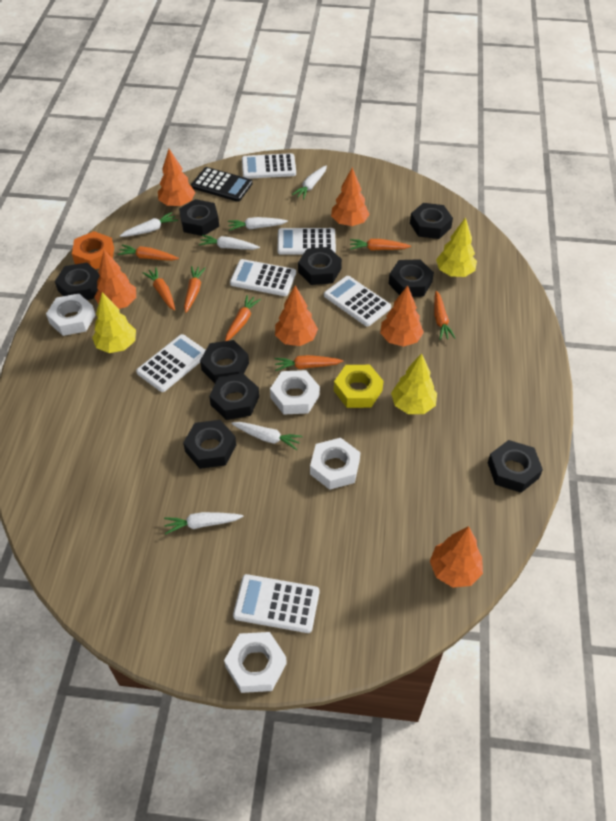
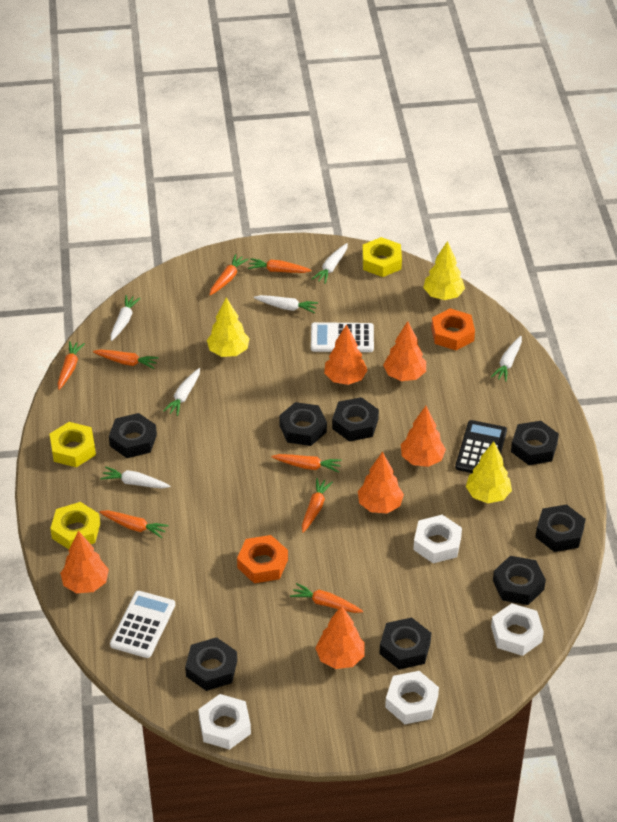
black nut: 9 -> 8
orange carrot: 7 -> 8
orange nut: 1 -> 2
white calculator: 6 -> 2
yellow nut: 1 -> 3

